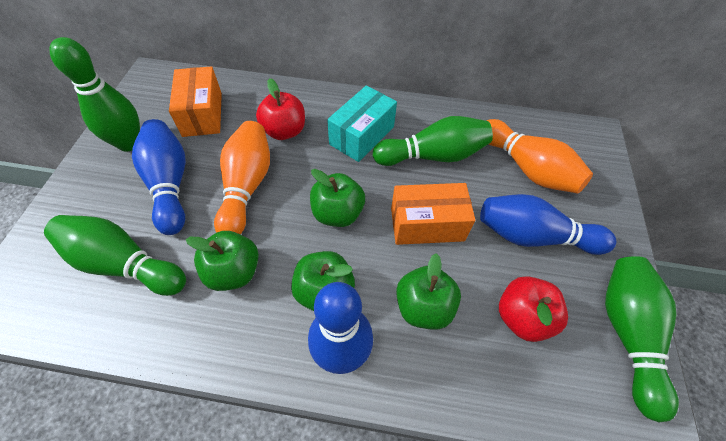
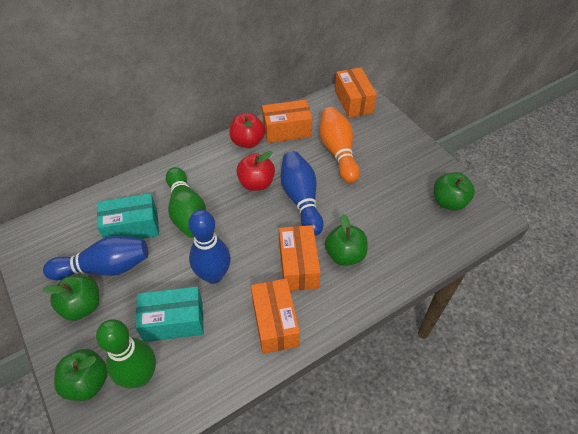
green bowling pin: 4 -> 2
orange bowling pin: 2 -> 1
orange box: 2 -> 4
turquoise box: 1 -> 2

